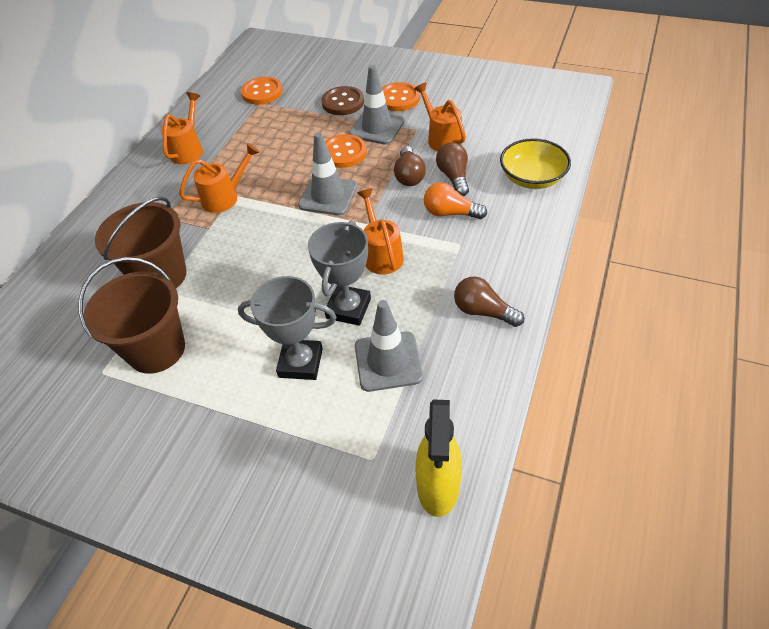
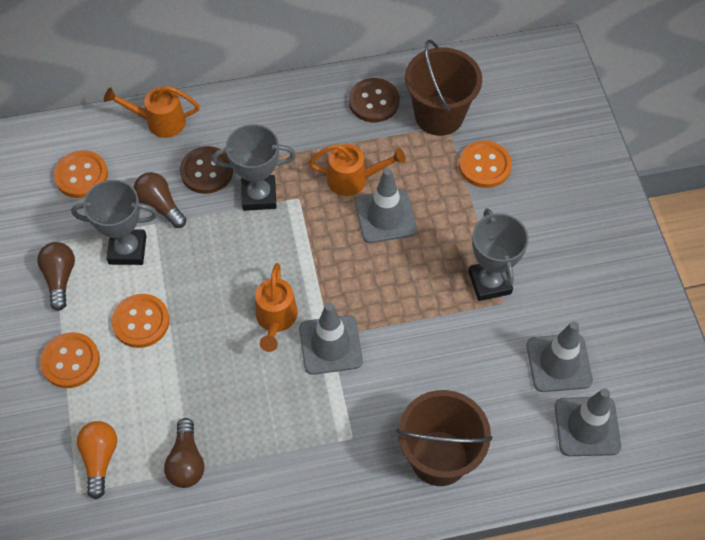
brown button: 1 -> 2
grey traffic cone: 3 -> 4
grey trophy: 2 -> 3
orange button: 3 -> 4
orange watering can: 4 -> 3
yellow bowl: 1 -> 0
yellow spray bottle: 1 -> 0

